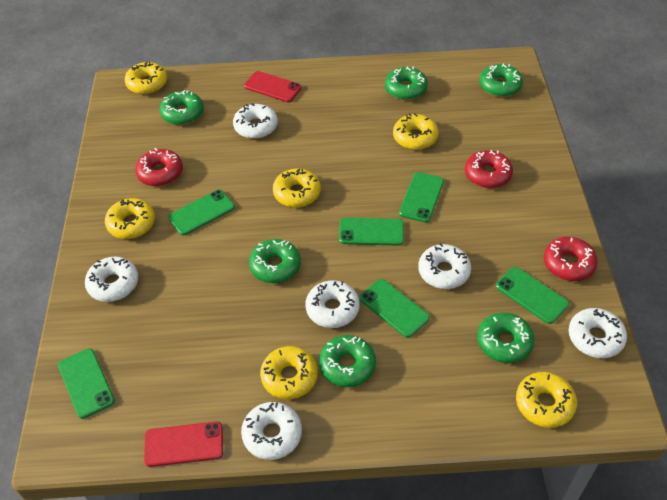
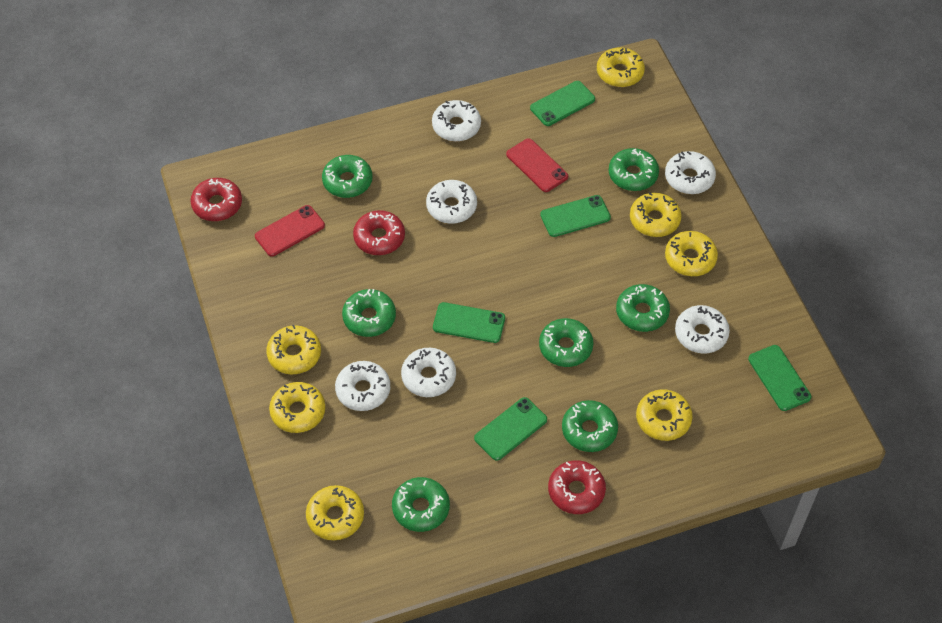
green donut: 6 -> 7
green phone: 6 -> 5
yellow donut: 6 -> 7

